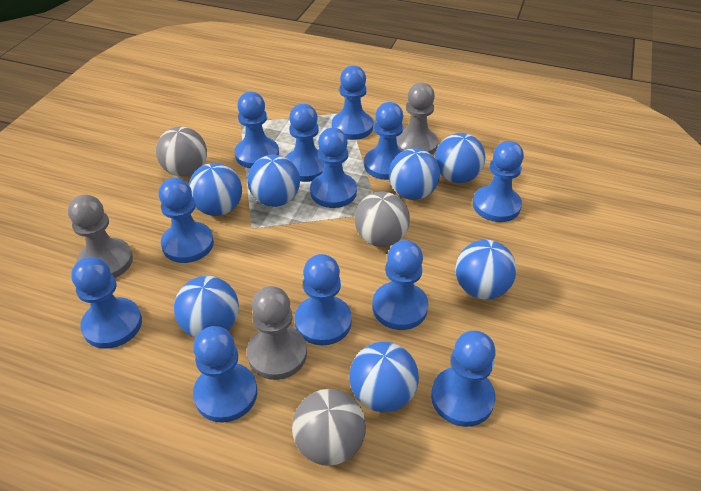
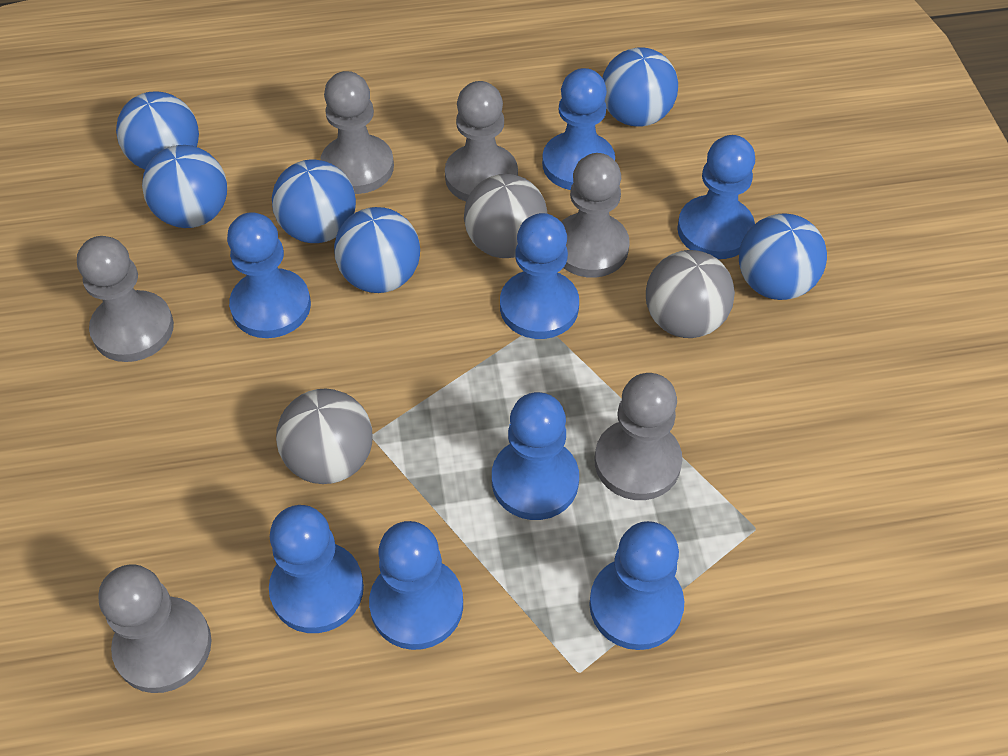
blue ball: 7 -> 6
blue pawn: 12 -> 8
grey pawn: 3 -> 6

